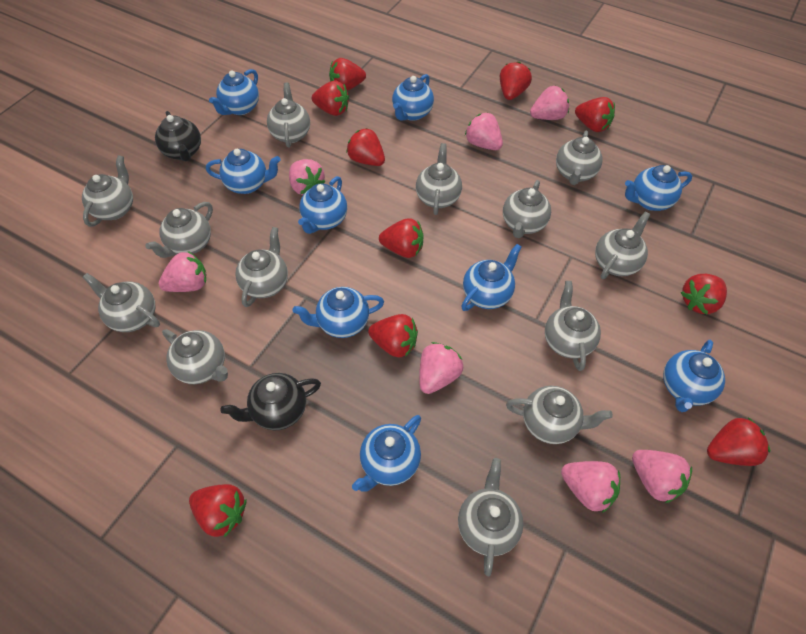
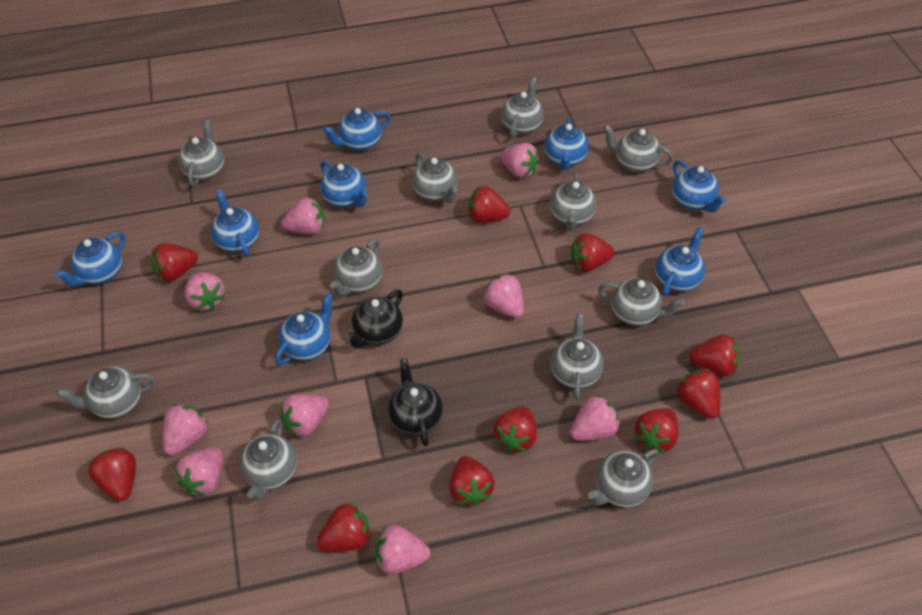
blue teapot: 9 -> 8
grey teapot: 13 -> 11
pink strawberry: 7 -> 9

